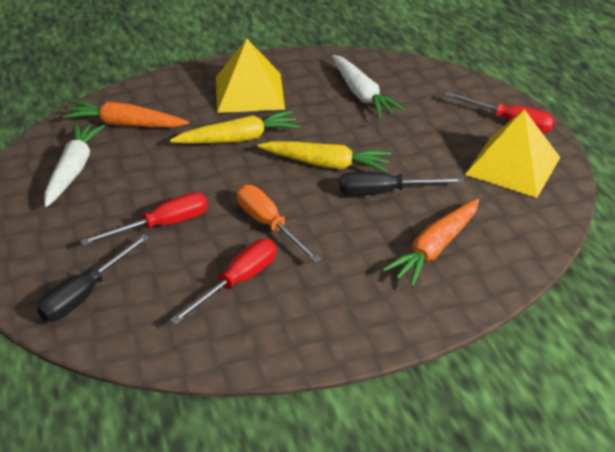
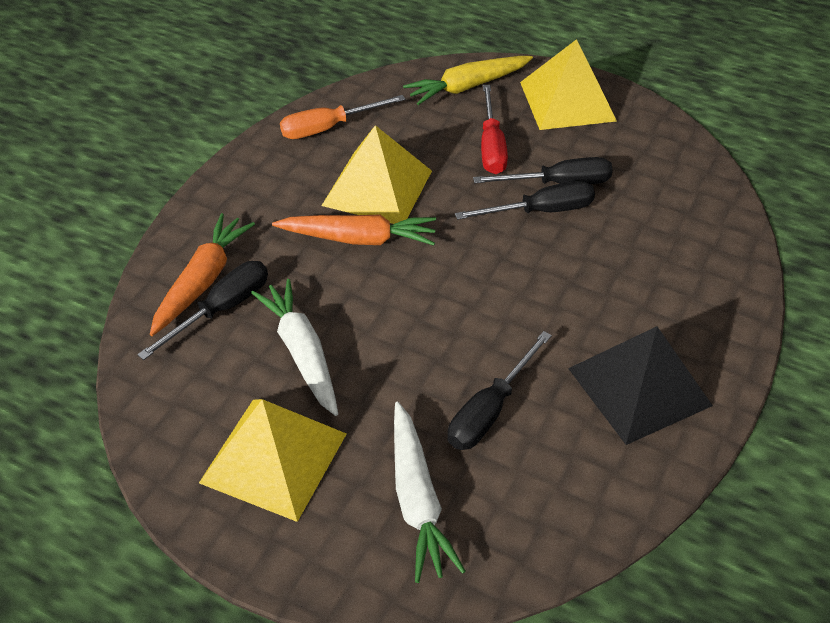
black pyramid: 0 -> 1
black screwdriver: 2 -> 4
red screwdriver: 3 -> 1
yellow carrot: 2 -> 1
yellow pyramid: 2 -> 3

